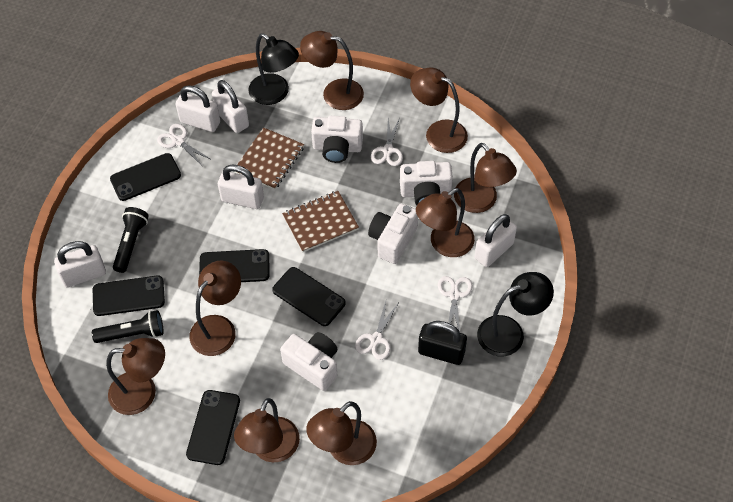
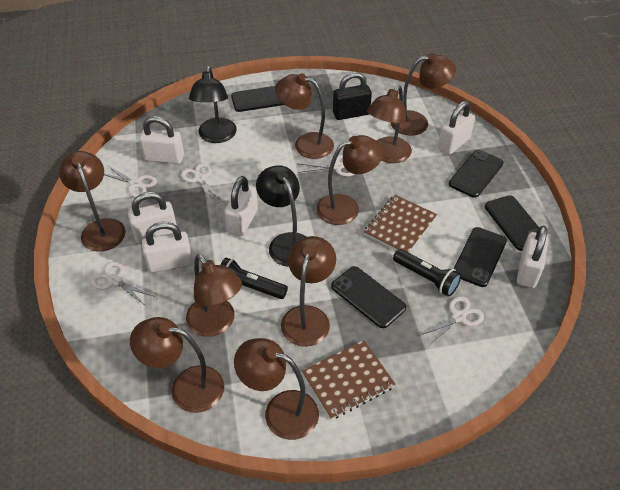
brown lamp: 8 -> 9
white camera: 4 -> 0
white padlock: 5 -> 6
white scissors: 4 -> 5

